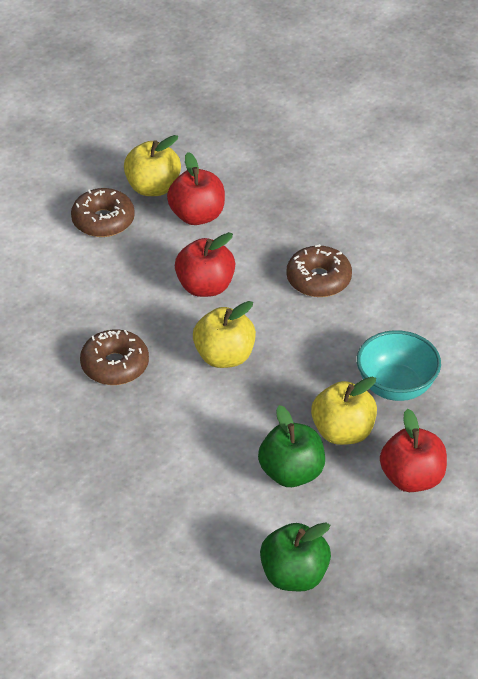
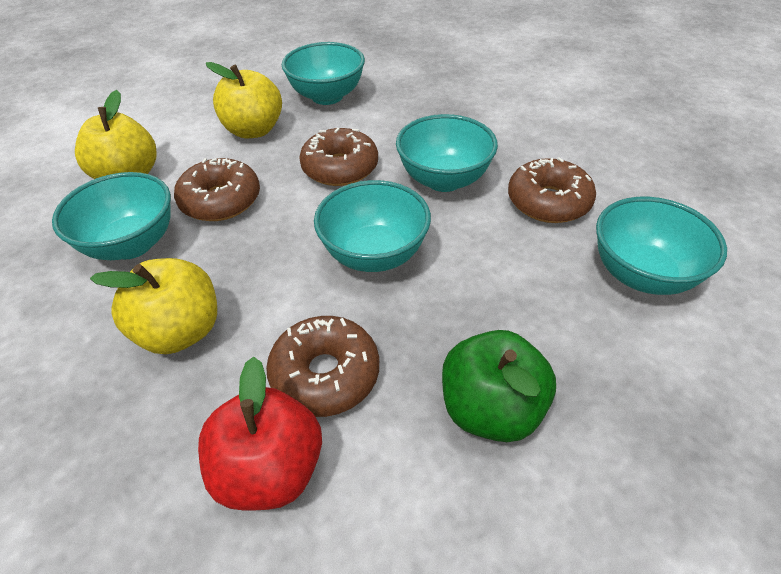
brown donut: 3 -> 4
green apple: 2 -> 1
red apple: 3 -> 1
turquoise bowl: 1 -> 5

